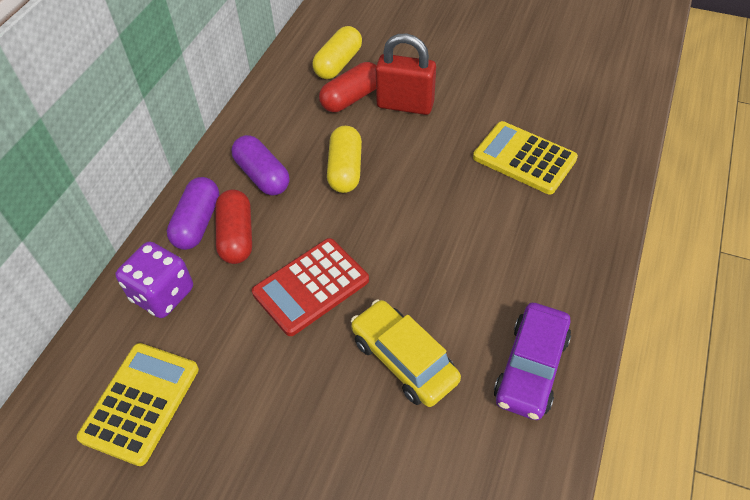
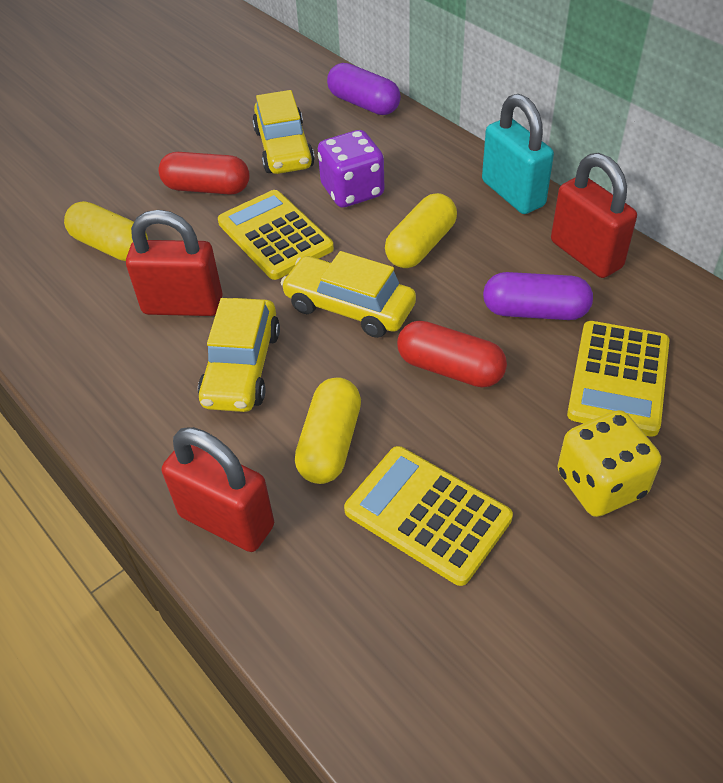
purple car: 1 -> 0
red calculator: 1 -> 0
red padlock: 1 -> 3
turquoise padlock: 0 -> 1
yellow calculator: 2 -> 3
yellow capsule: 2 -> 3
yellow car: 1 -> 3
yellow dice: 0 -> 1

